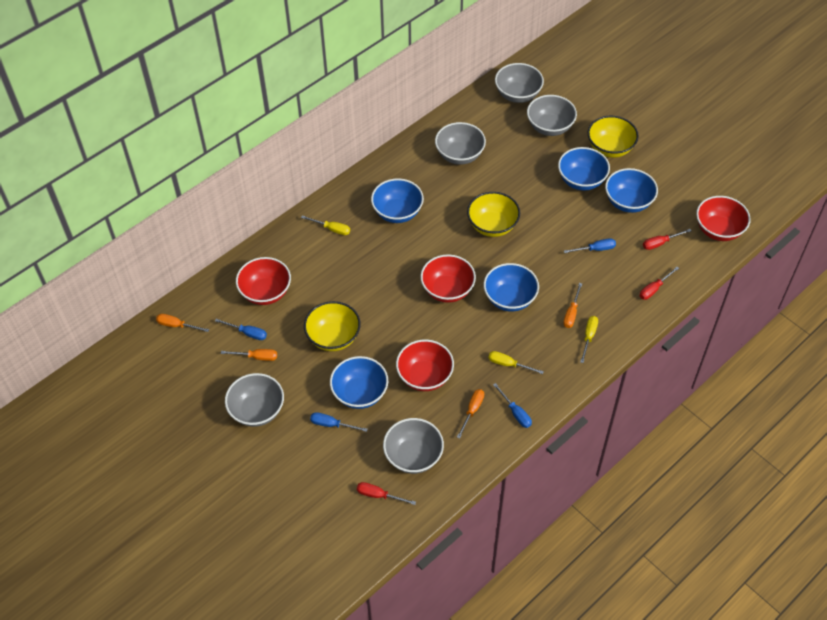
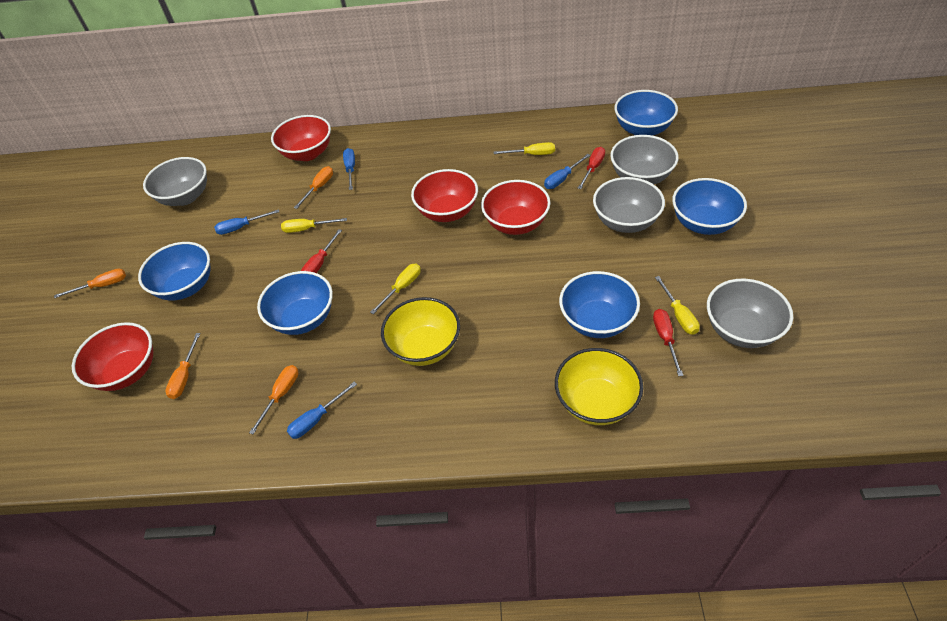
grey bowl: 5 -> 4
yellow bowl: 3 -> 2
yellow screwdriver: 3 -> 4

